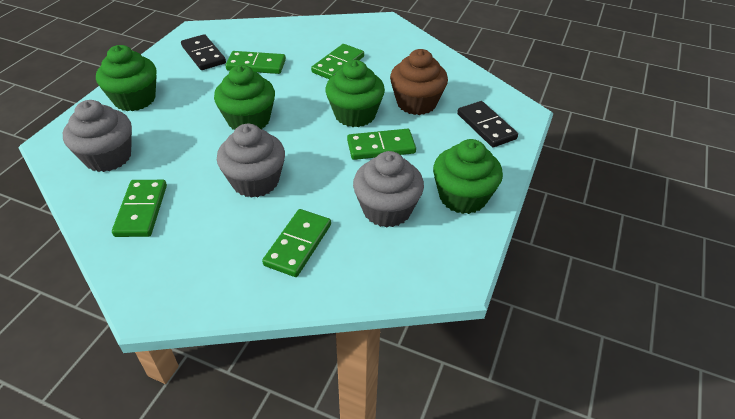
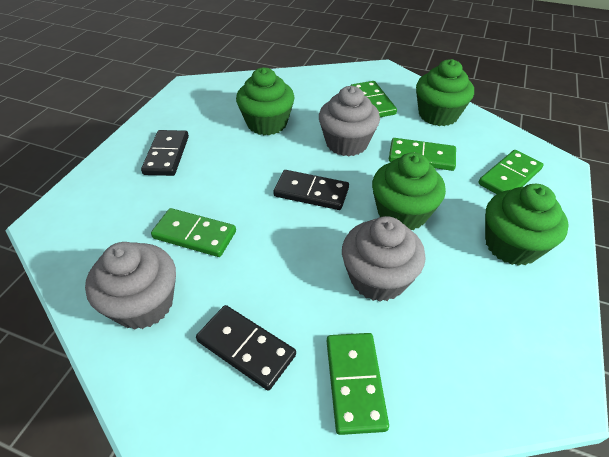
black domino: 2 -> 3
brown cupcake: 1 -> 0

